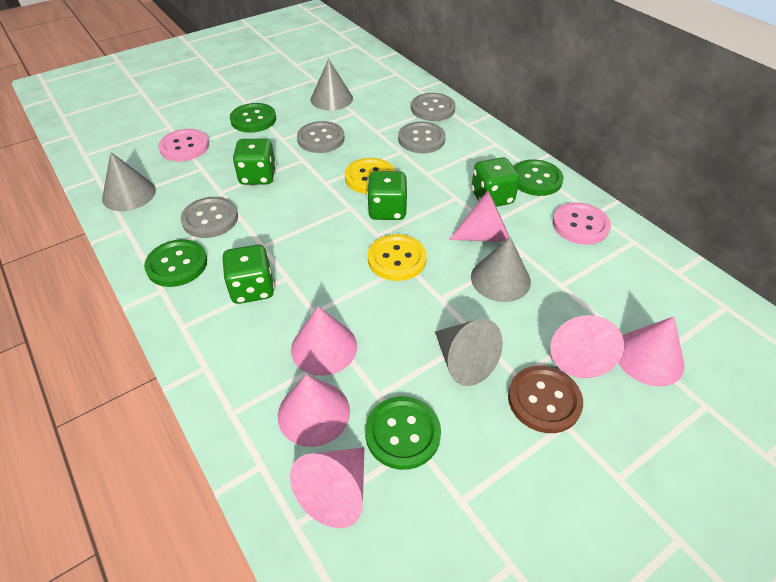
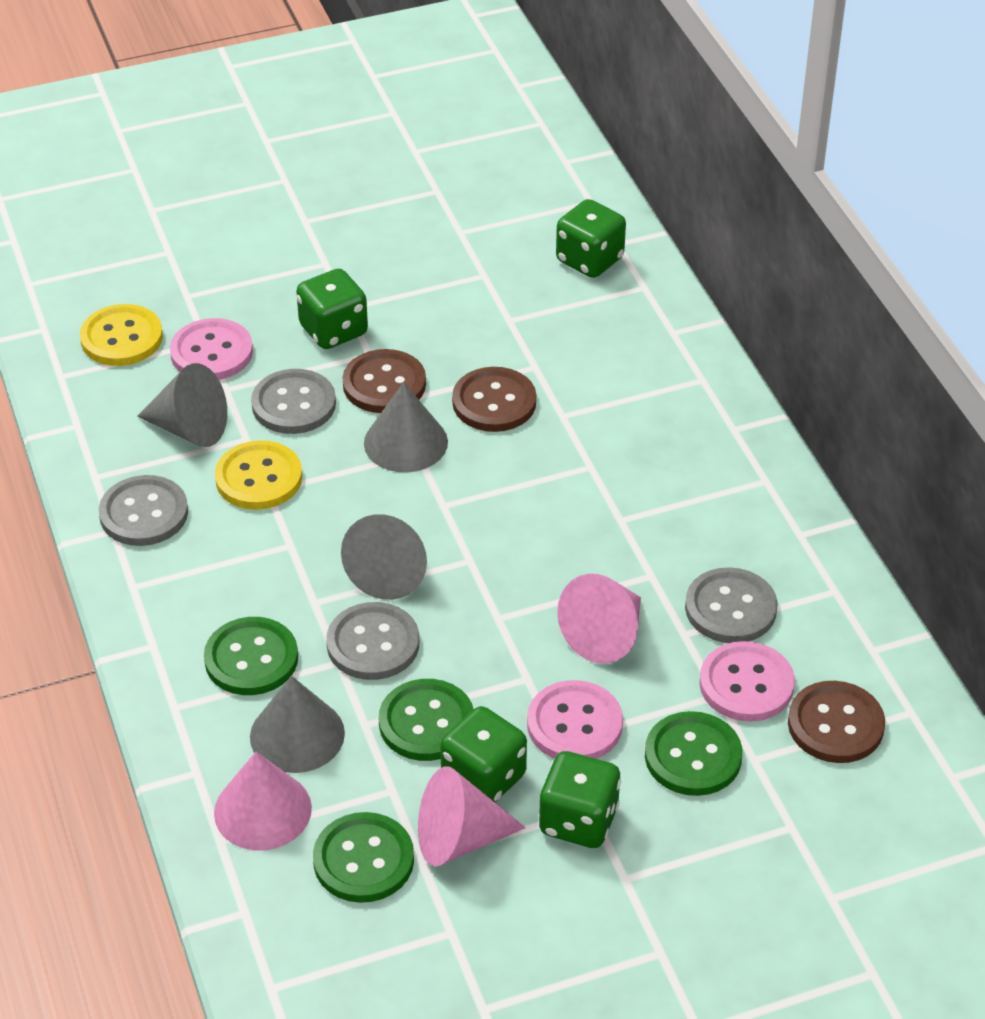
brown button: 1 -> 3
pink button: 2 -> 3
pink cone: 6 -> 3

